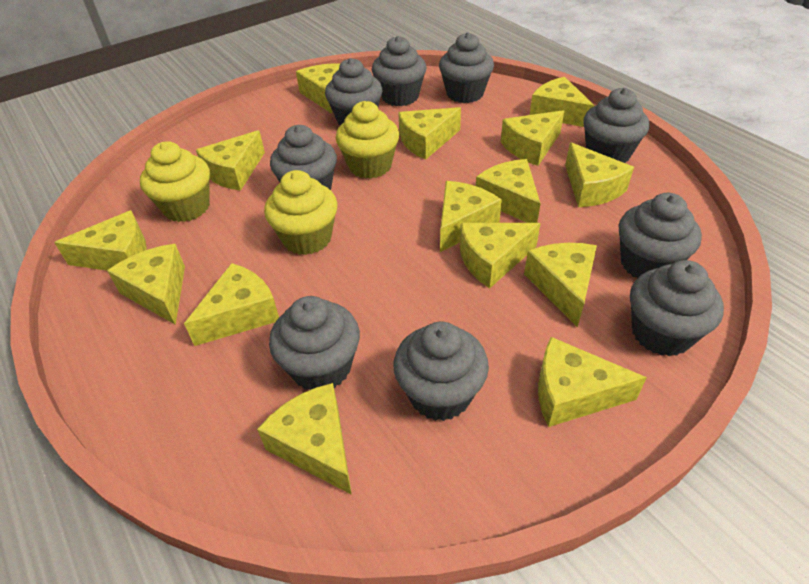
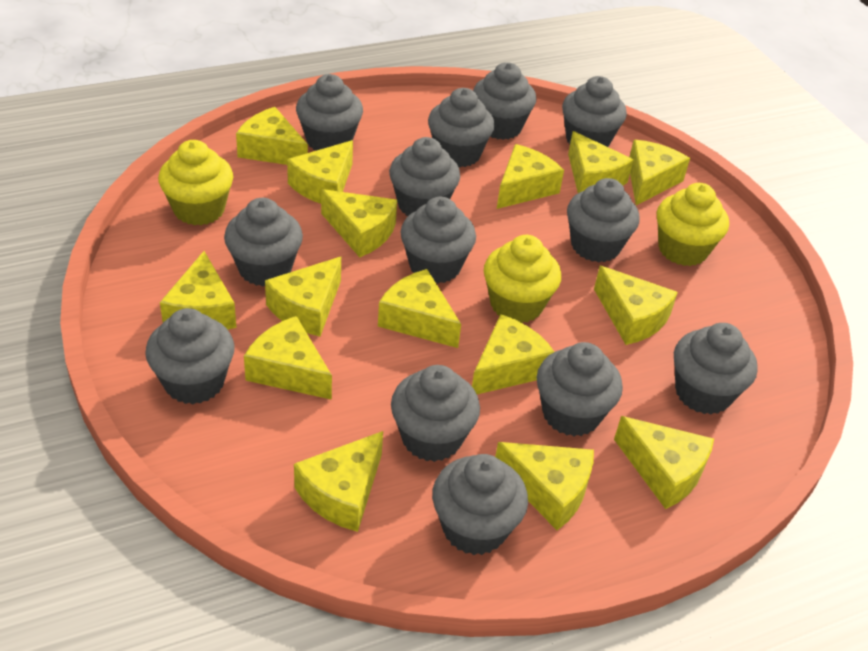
grey cupcake: 9 -> 13

